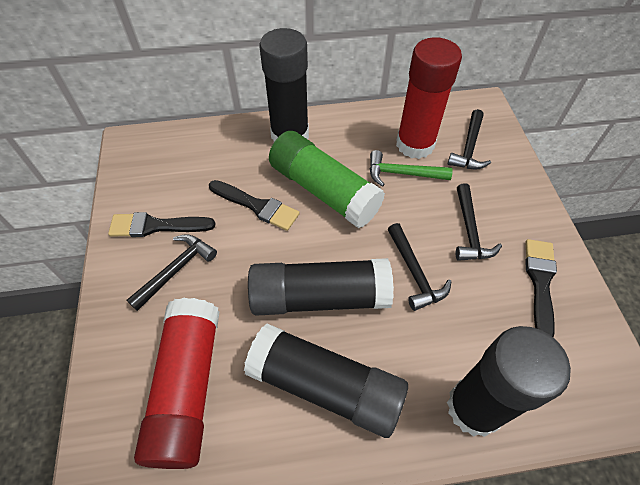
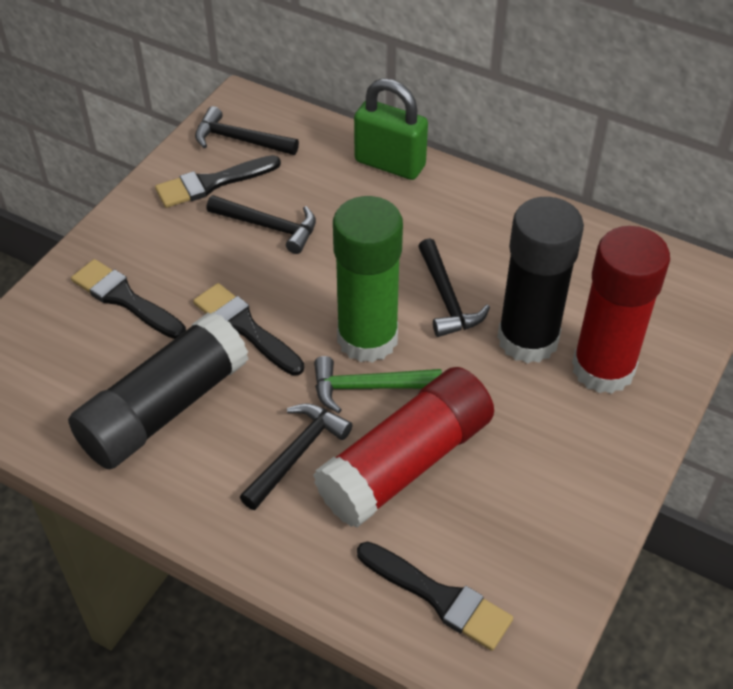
black brush: 3 -> 4
black glue stick: 4 -> 2
green padlock: 0 -> 1

